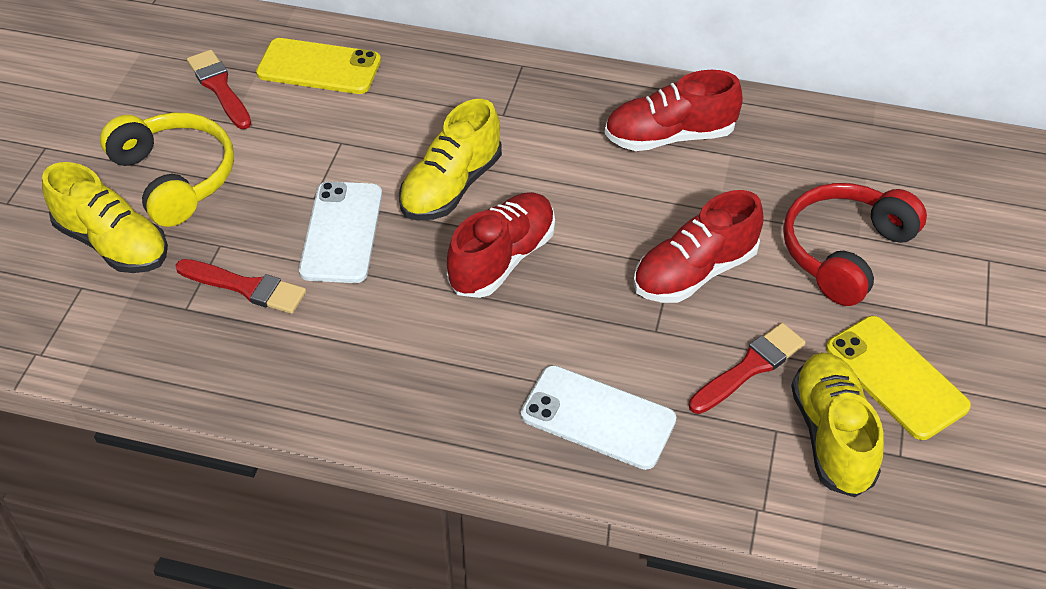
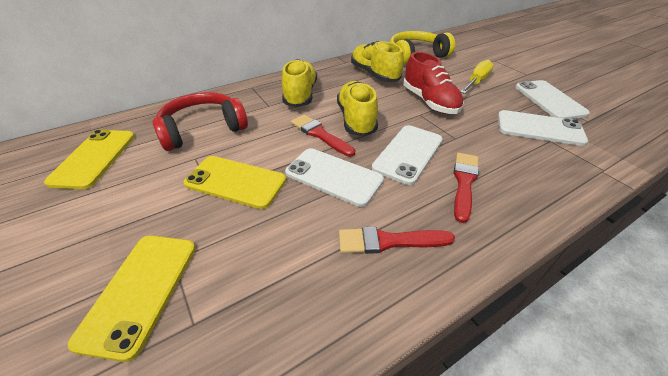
red shoe: 3 -> 1
white phone: 2 -> 4
yellow phone: 2 -> 3
yellow screwdriver: 0 -> 1

